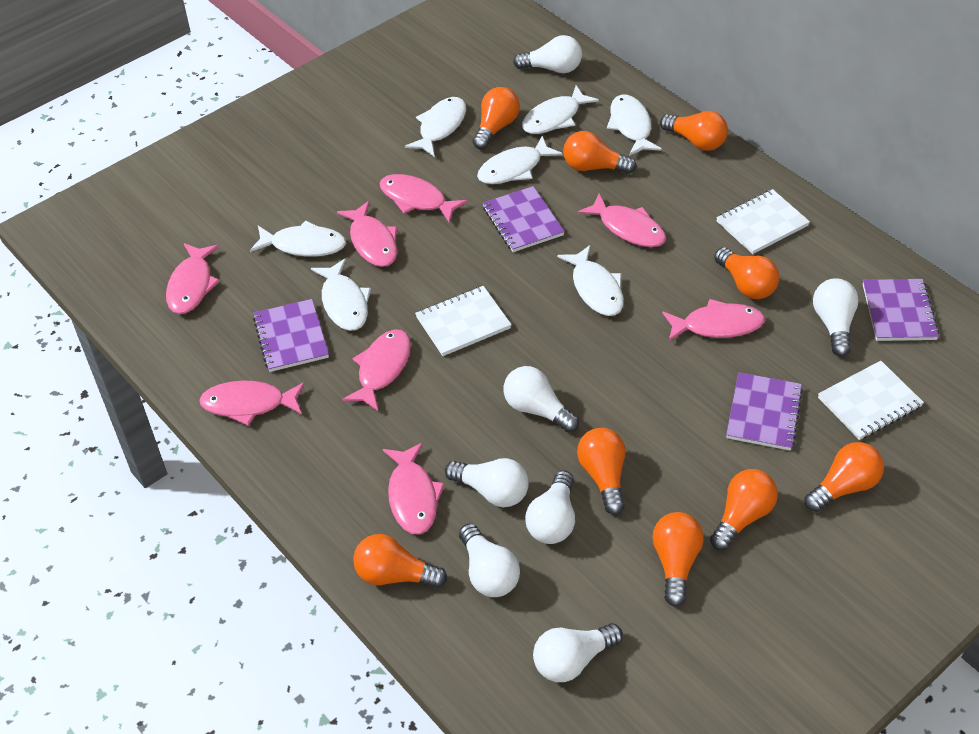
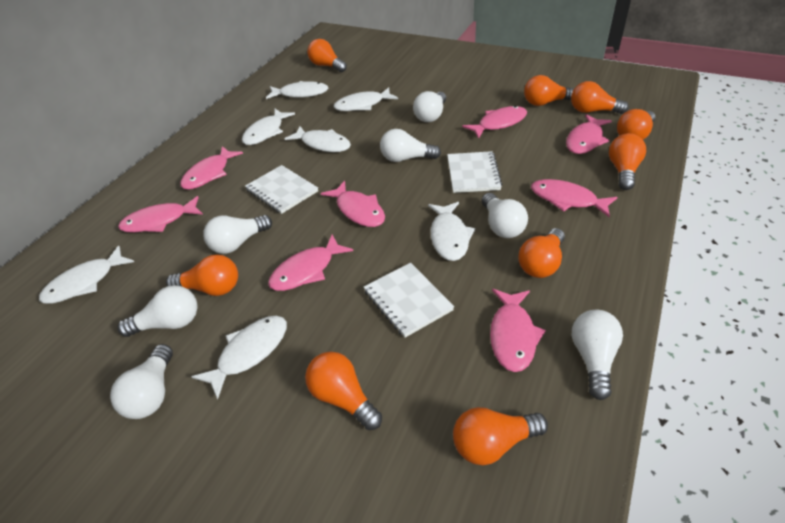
purple notebook: 4 -> 0

